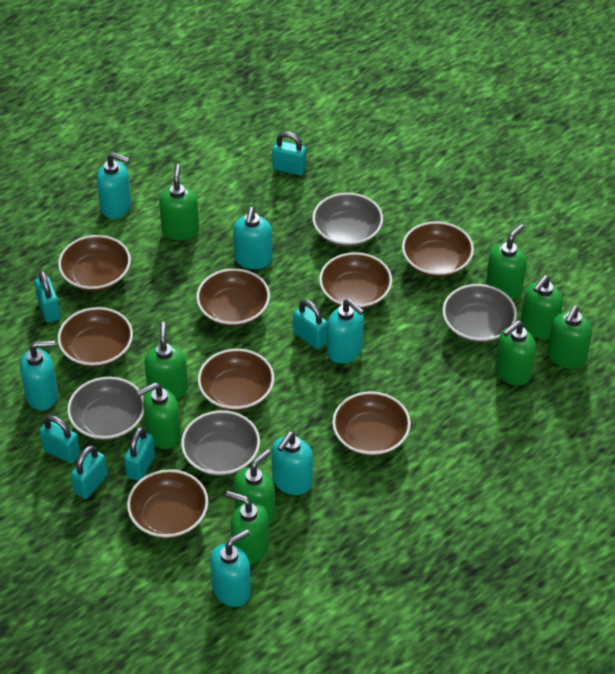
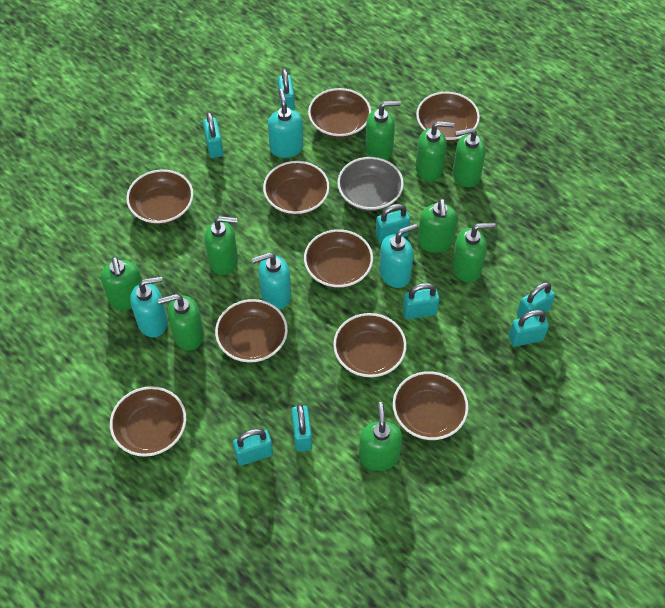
brown bowl: 8 -> 9
grey bowl: 4 -> 1
turquoise padlock: 6 -> 8
turquoise soap dispenser: 6 -> 4

